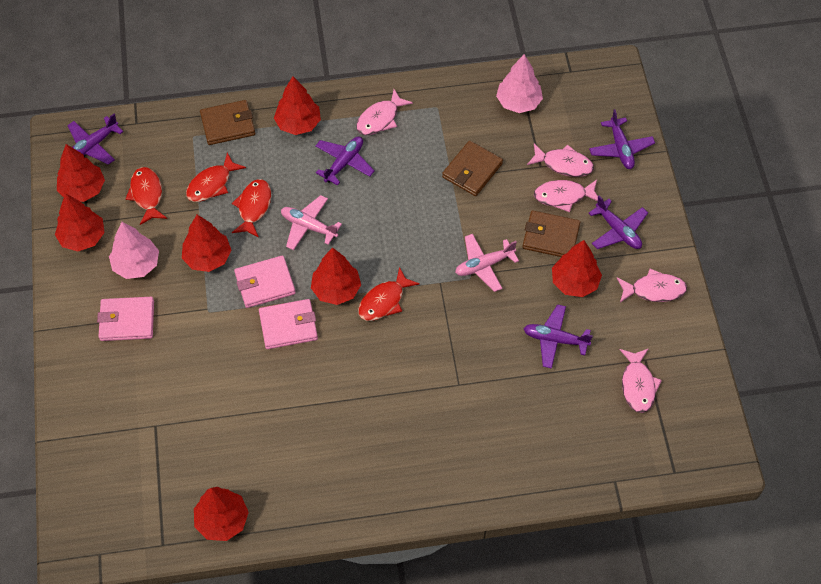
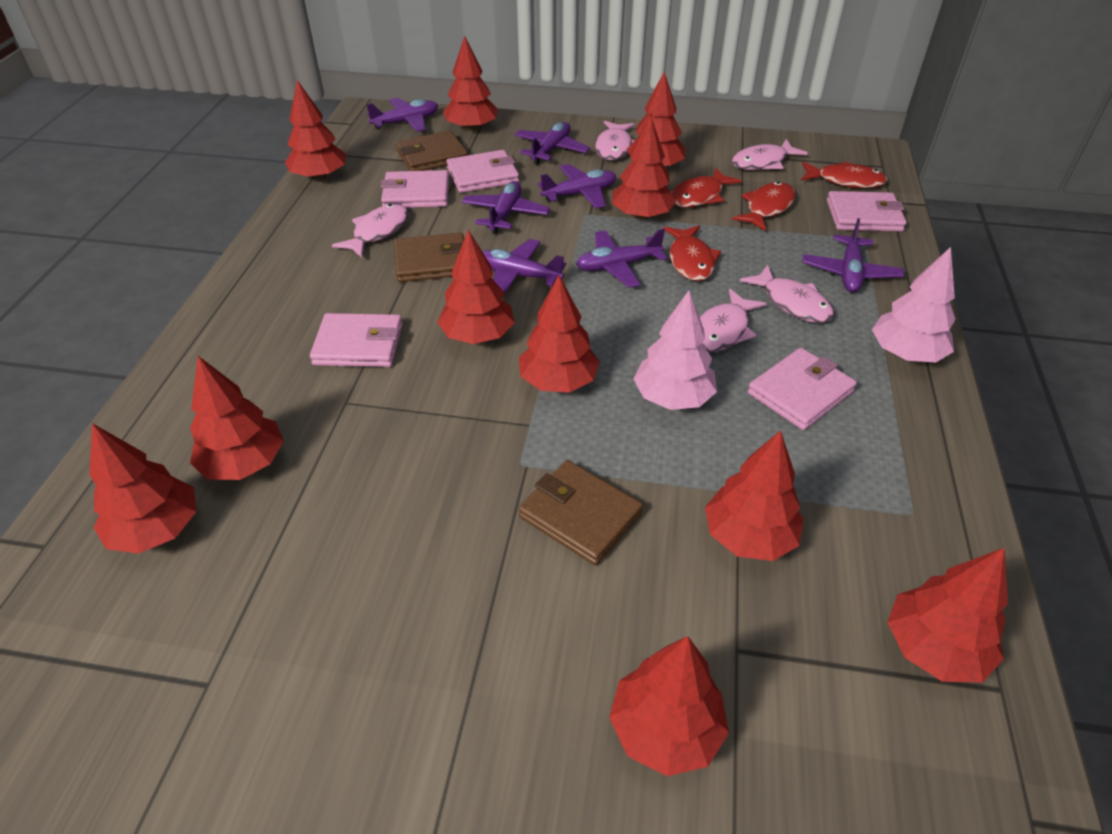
pink plane: 2 -> 0
pink wallet: 3 -> 5
purple plane: 5 -> 7
red tree: 7 -> 11

